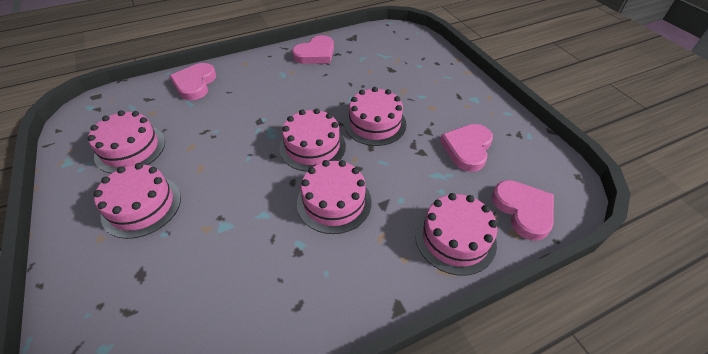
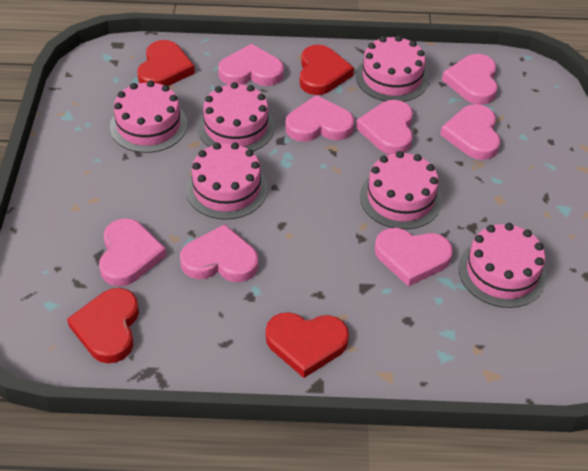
pink heart: 4 -> 8
red heart: 0 -> 4

